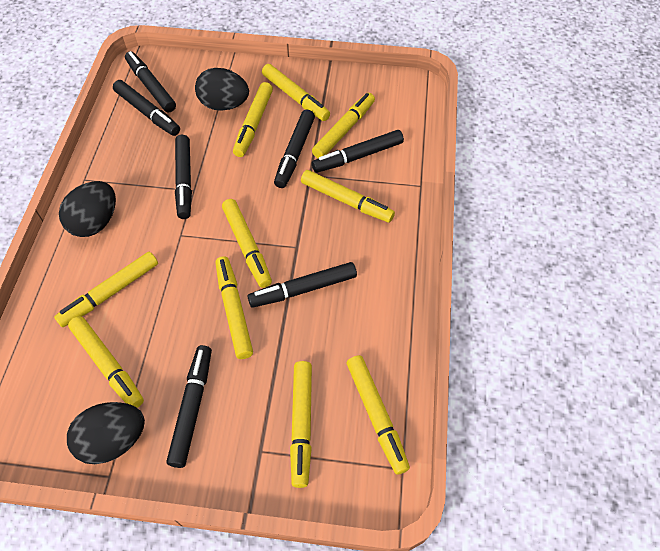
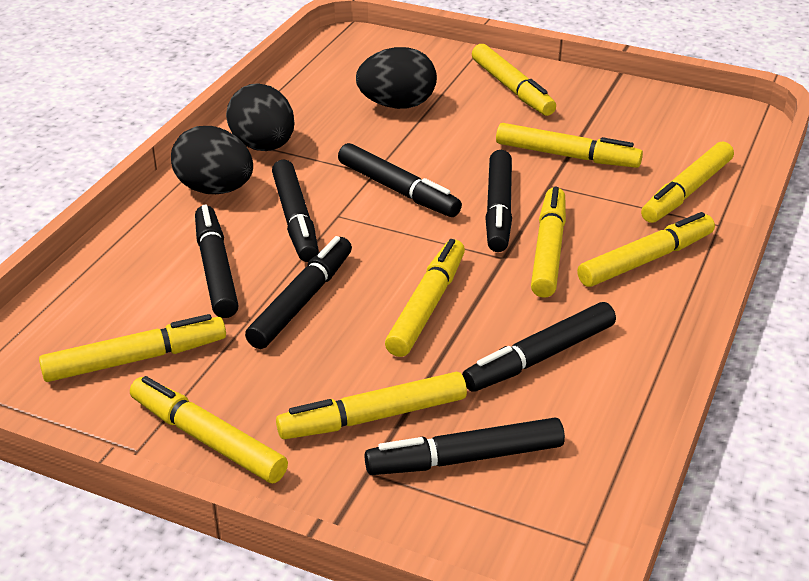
yellow marker: 10 -> 9

